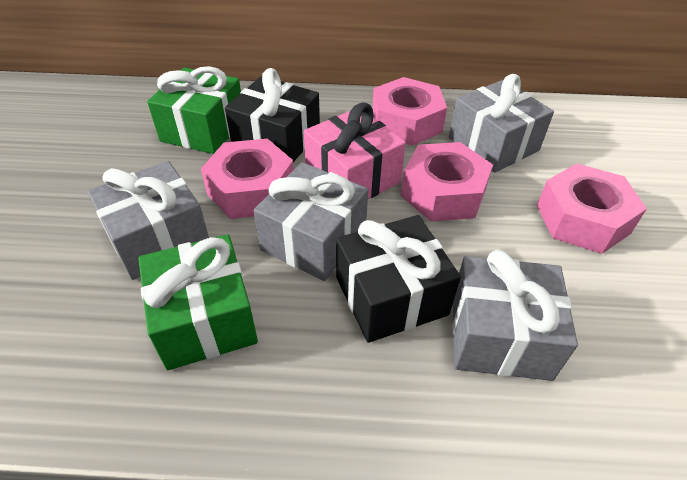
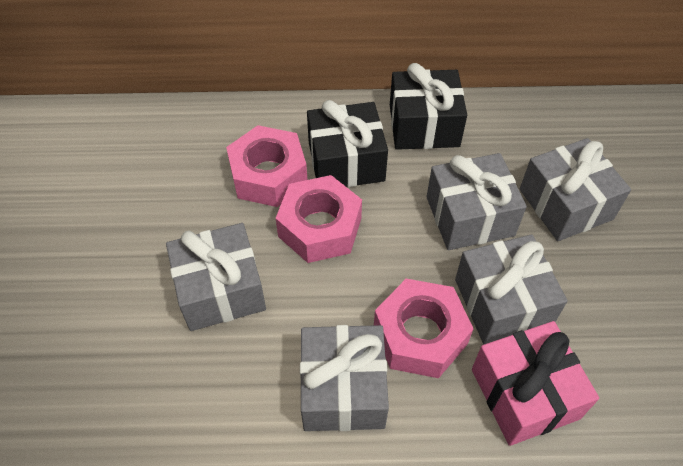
green gift: 2 -> 0
grey gift: 4 -> 5
pink nut: 4 -> 3

